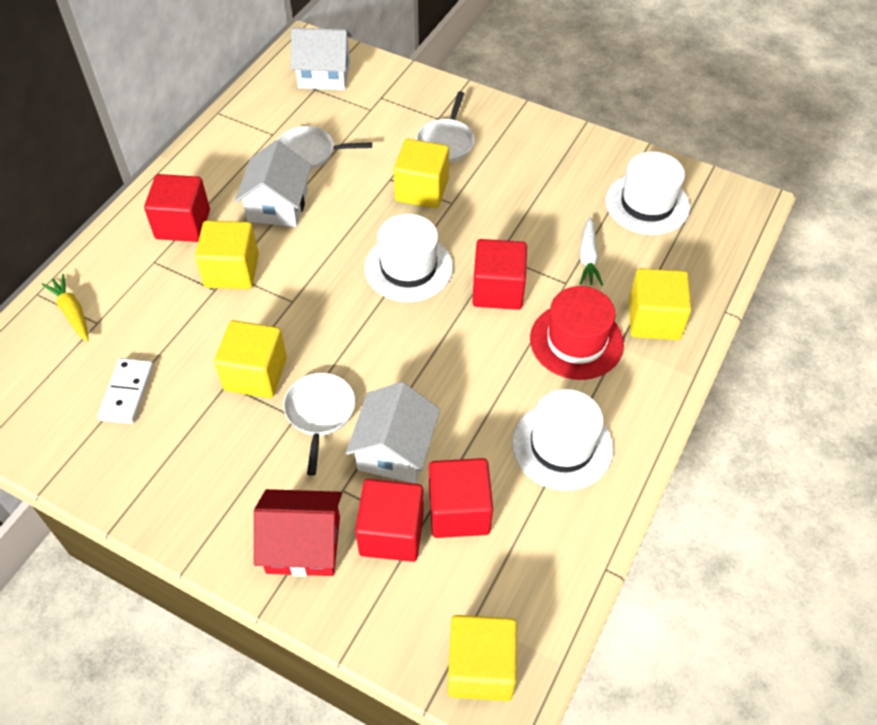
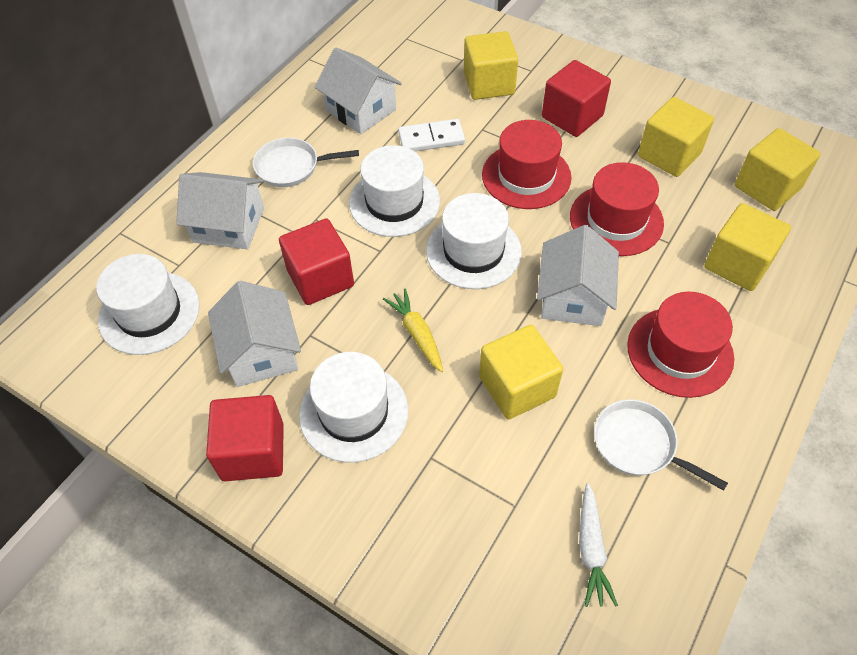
red cube: 4 -> 3
red hat: 1 -> 3
red house: 1 -> 0
white hat: 3 -> 4
white house: 3 -> 4
white pan: 3 -> 2

